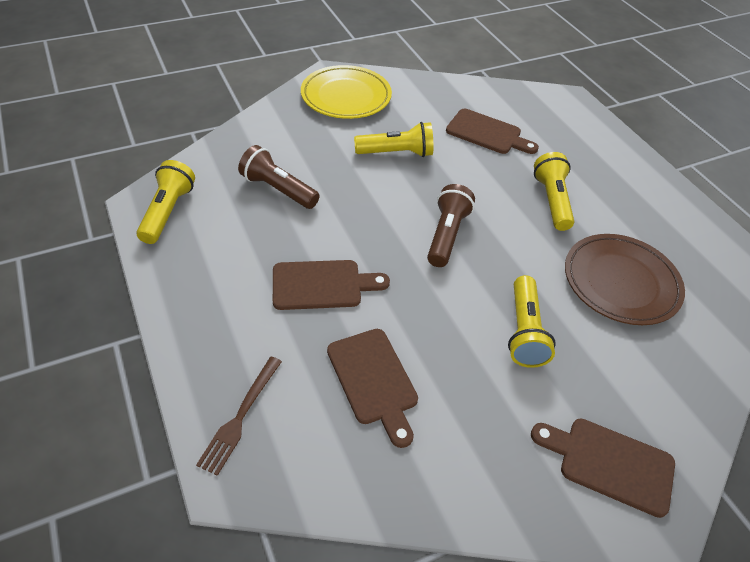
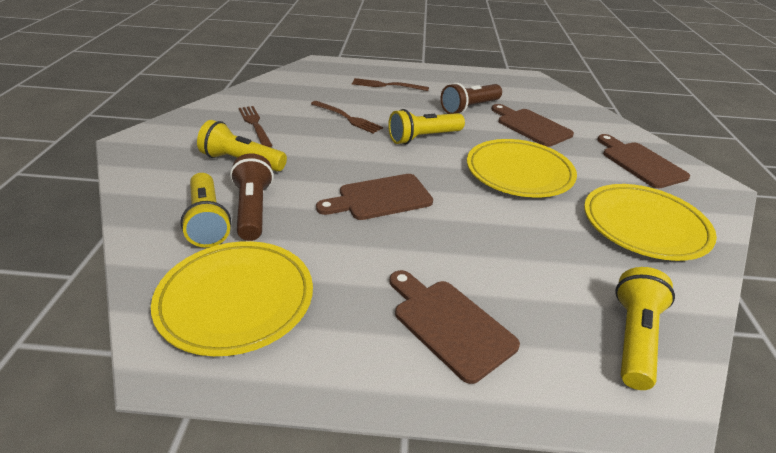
brown fork: 1 -> 3
brown plate: 1 -> 0
yellow plate: 1 -> 3

